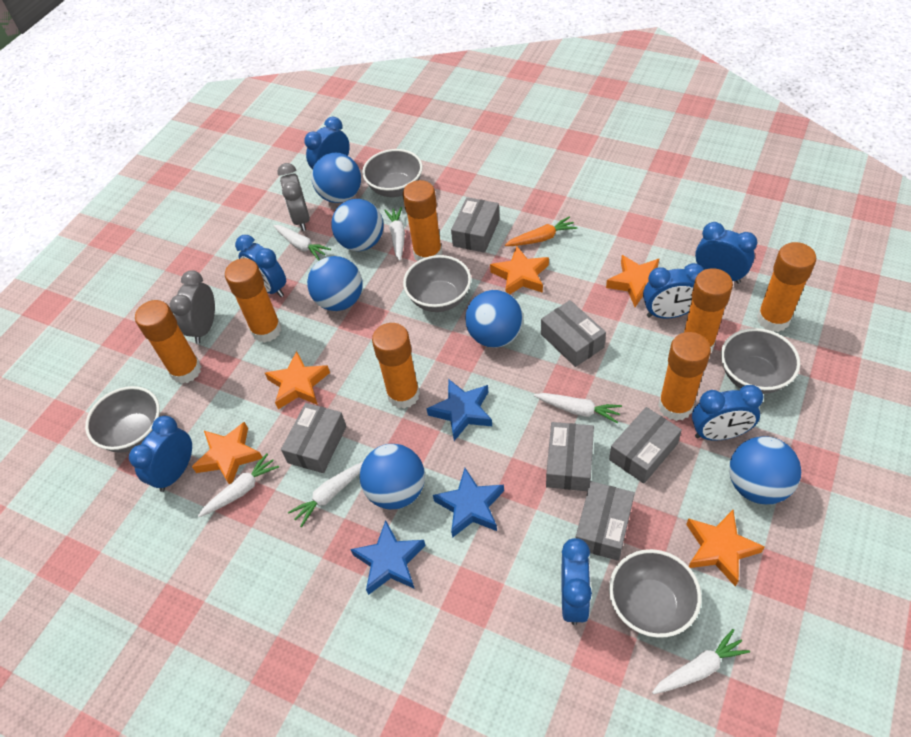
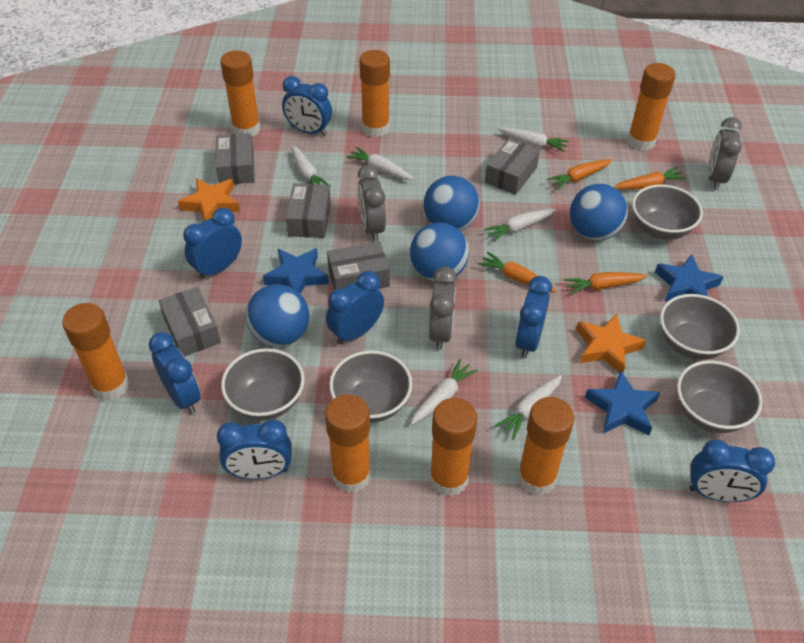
blue ball: 6 -> 4
grey box: 6 -> 5
grey clock: 2 -> 3
orange carrot: 1 -> 4
orange star: 5 -> 2

